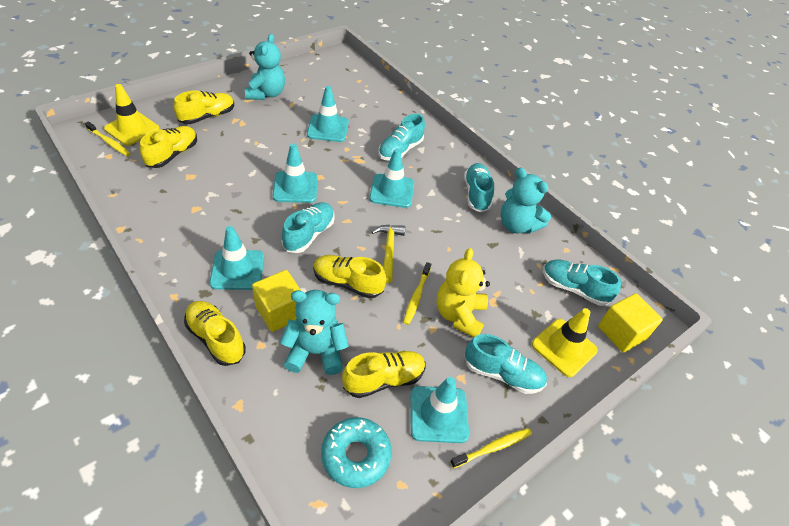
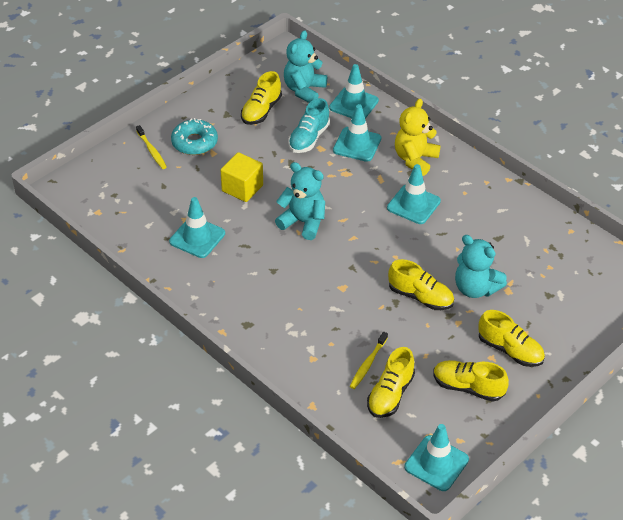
turquoise shoe: 5 -> 1
yellow cube: 2 -> 1
yellow hammer: 1 -> 0
yellow toothbrush: 3 -> 2
yellow traffic cone: 2 -> 0

